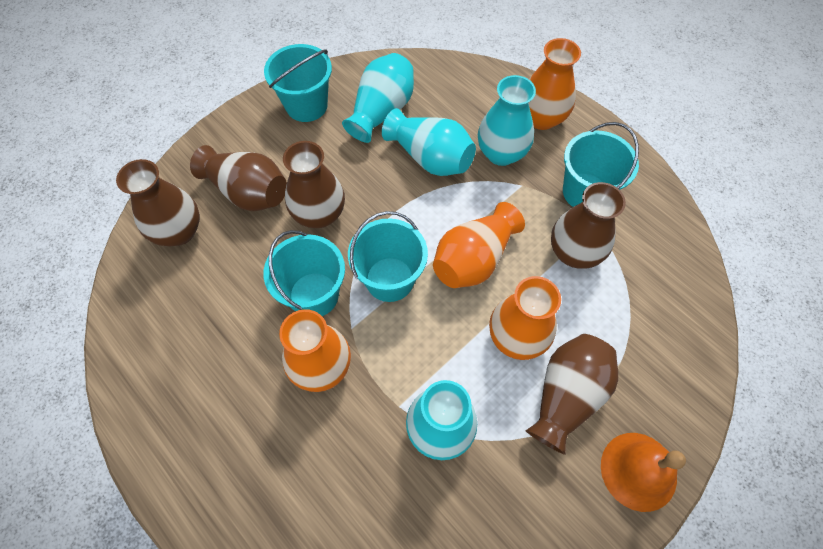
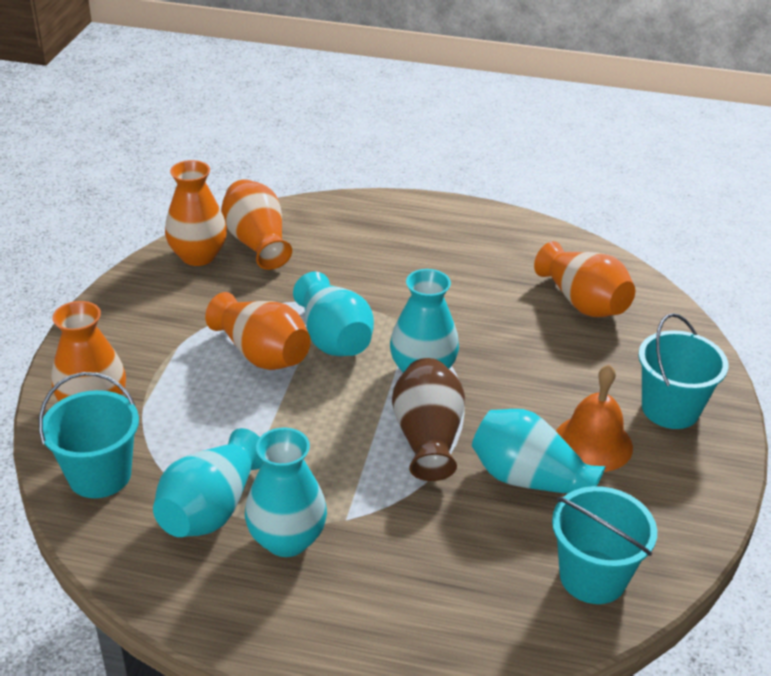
brown vase: 5 -> 1
orange vase: 4 -> 5
turquoise bucket: 4 -> 3
turquoise vase: 4 -> 5

